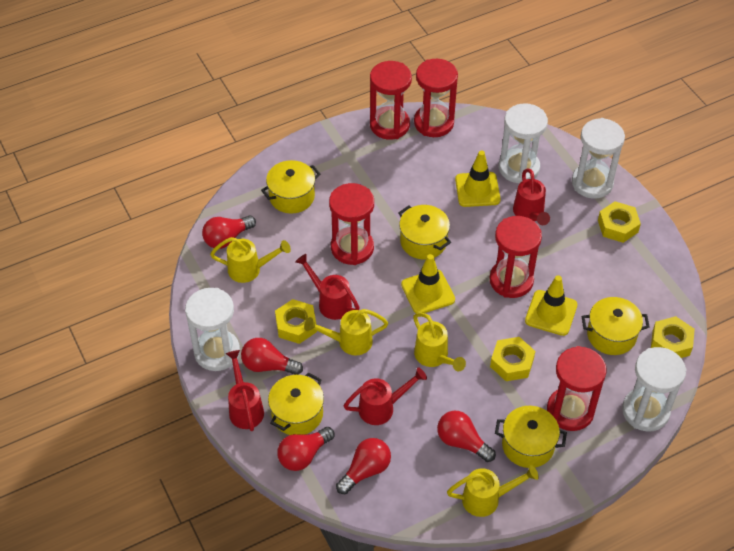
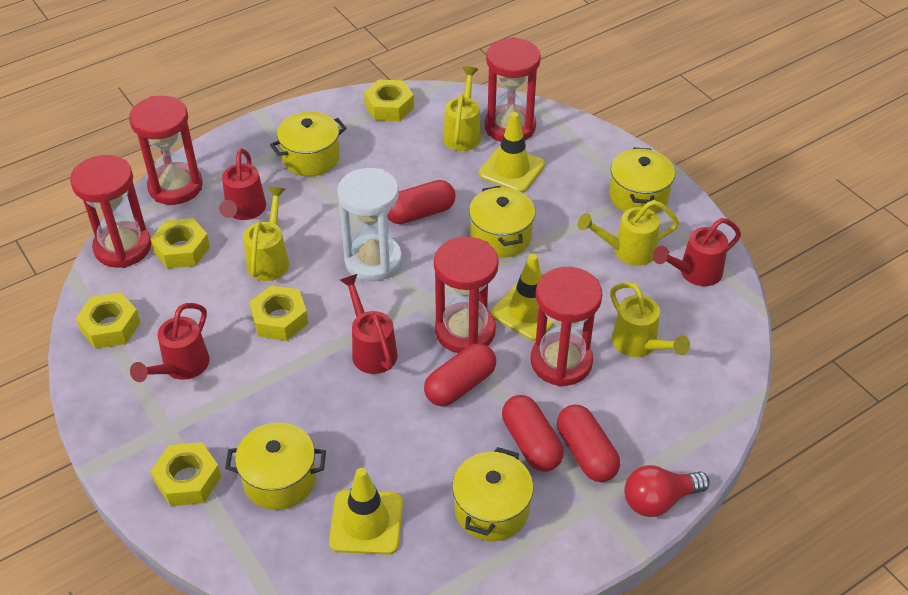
red capsule: 0 -> 4
red light bulb: 5 -> 1
white hourglass: 4 -> 1
yellow nut: 4 -> 5

